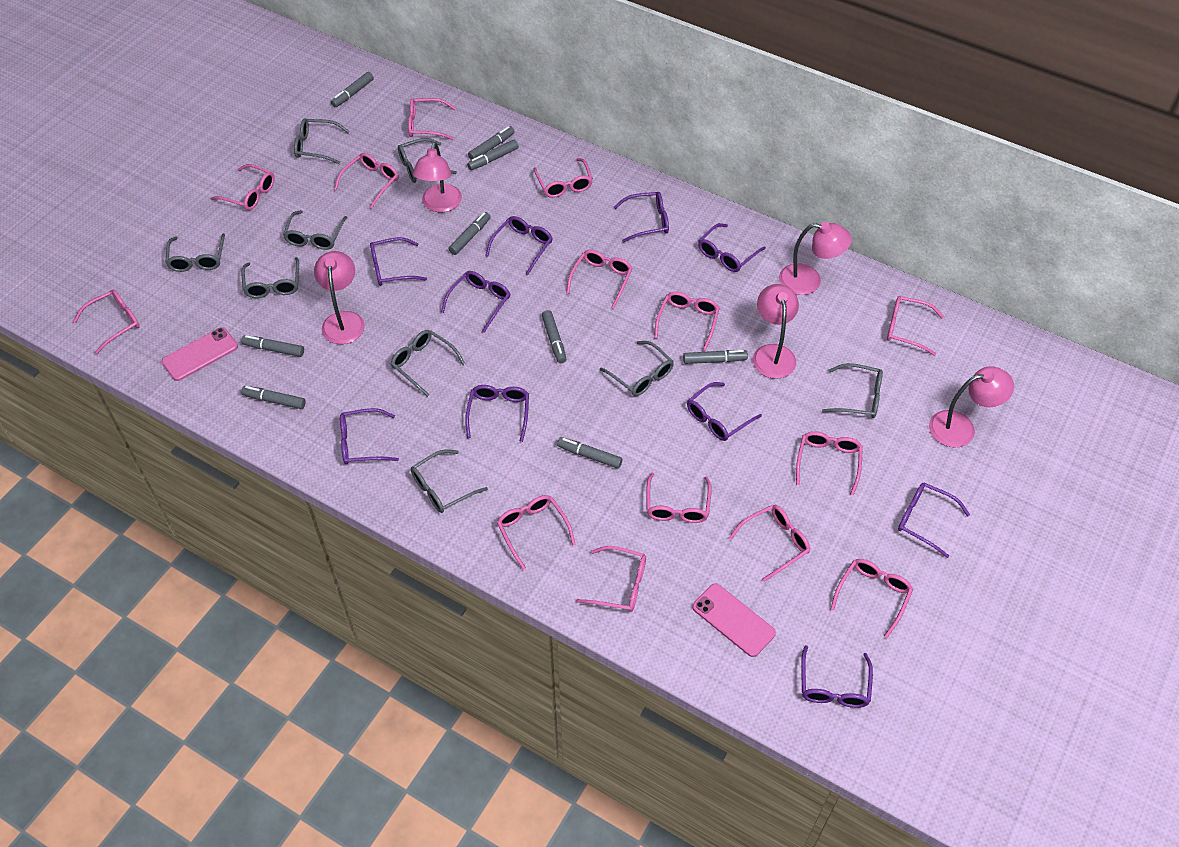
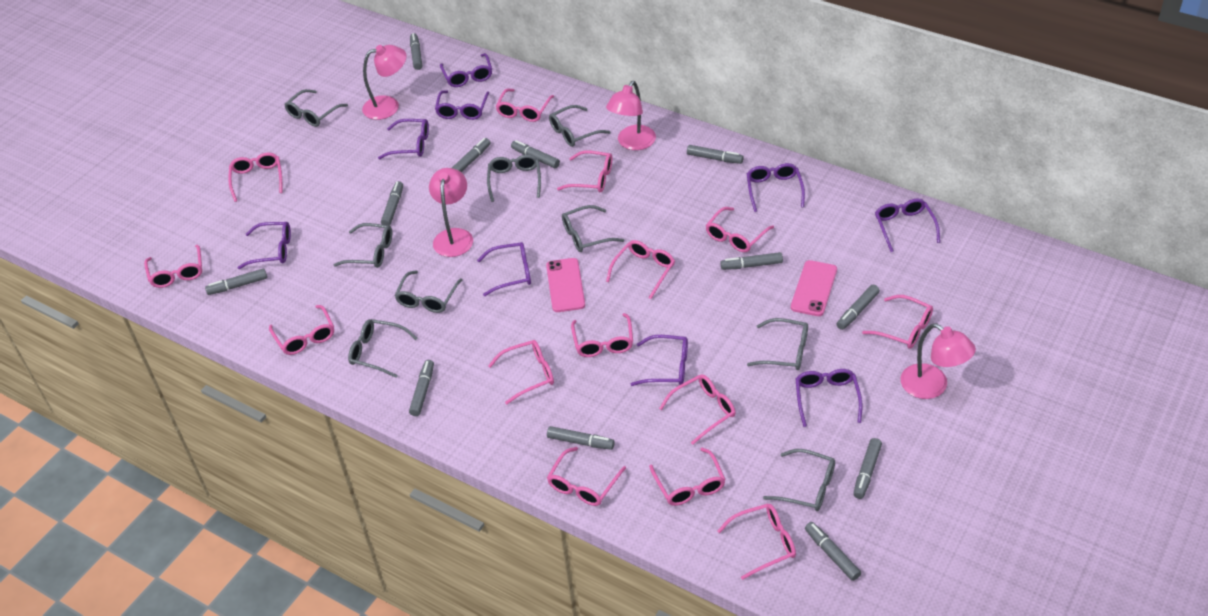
grey marker: 9 -> 12
pink lamp: 5 -> 4
purple glasses: 10 -> 9

